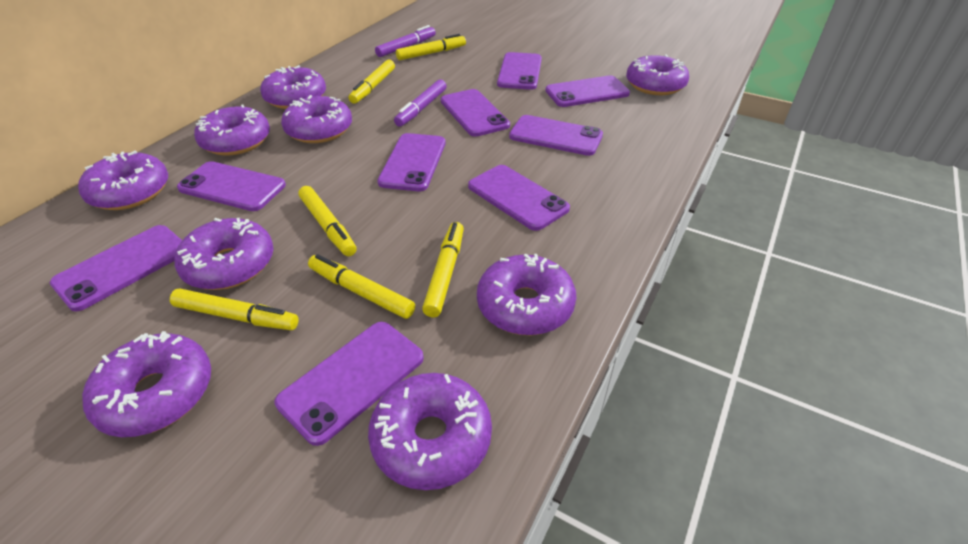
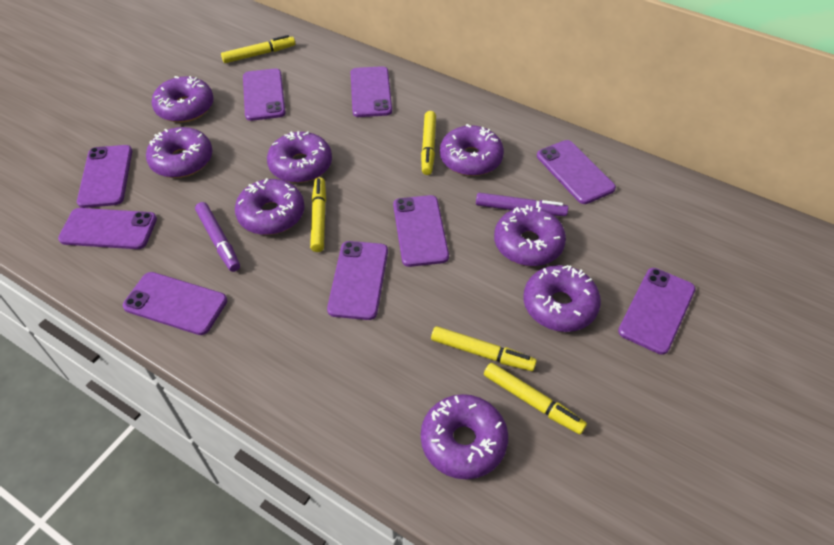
purple donut: 9 -> 8
yellow marker: 6 -> 5

